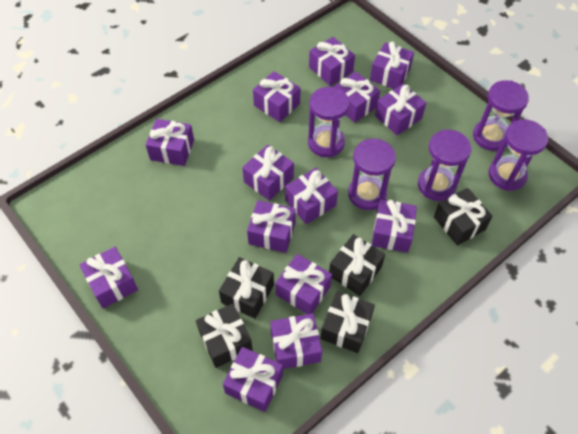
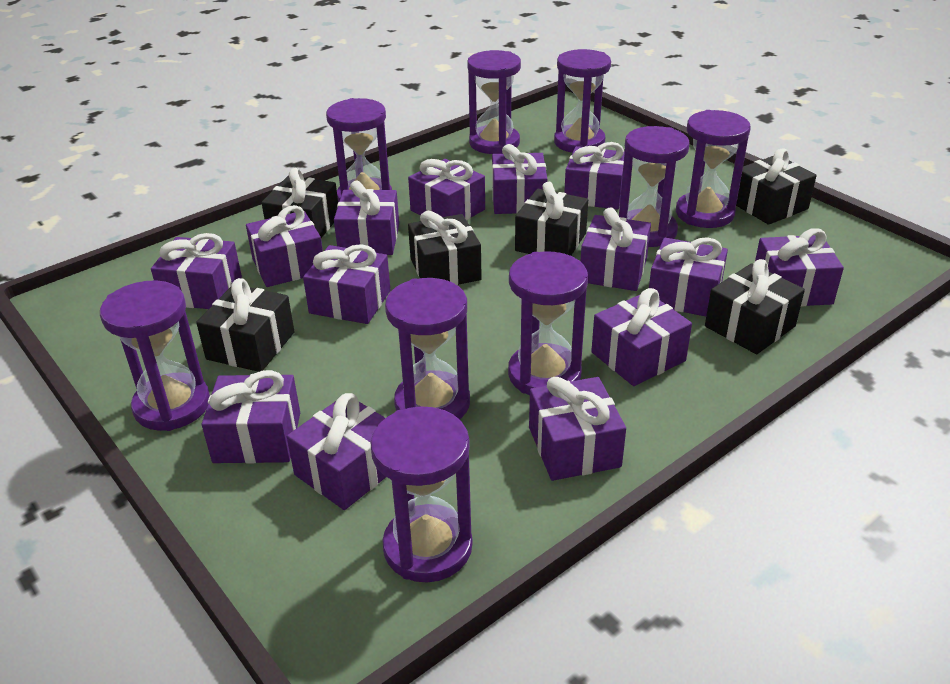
black gift: 5 -> 6
purple hourglass: 5 -> 9

